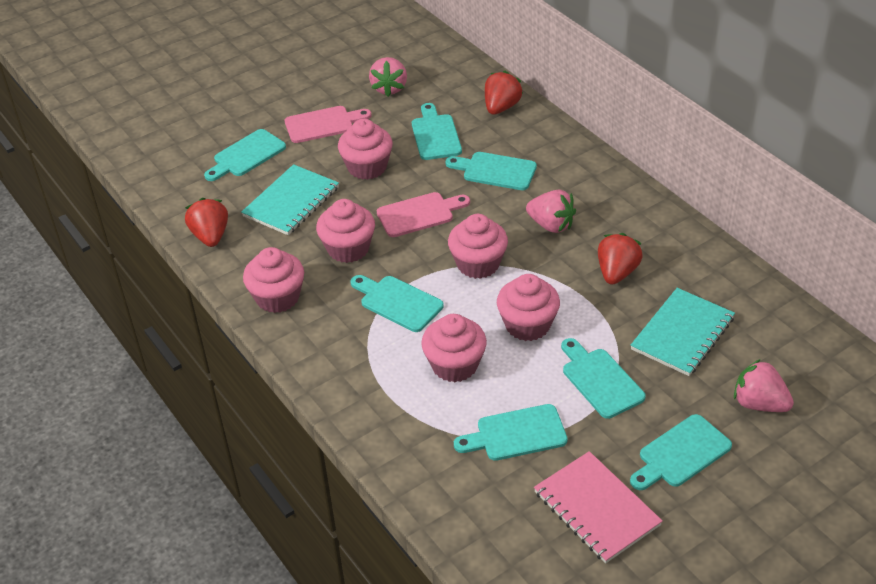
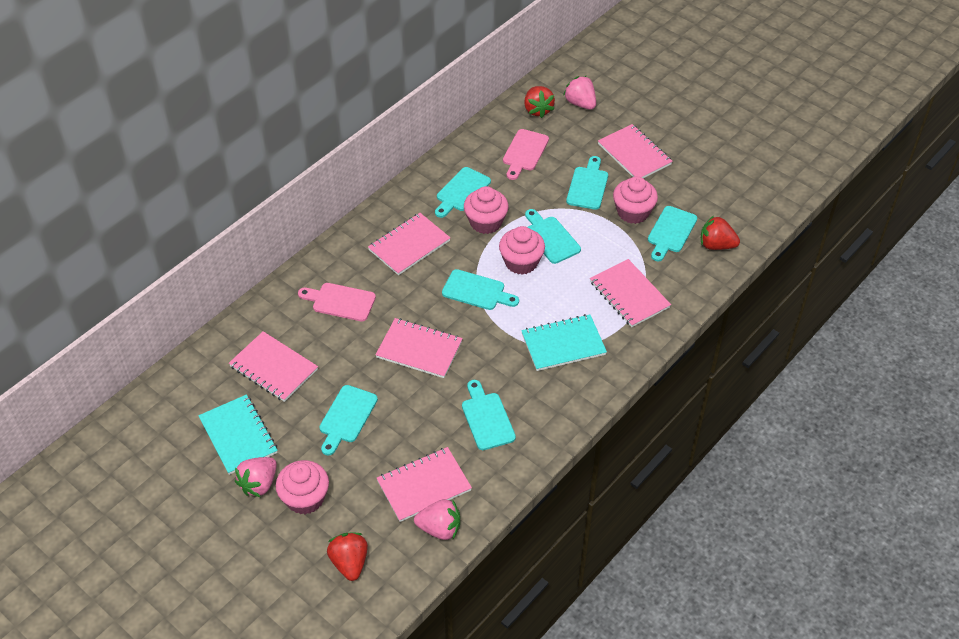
pink cupcake: 6 -> 4
pink notebook: 1 -> 6

